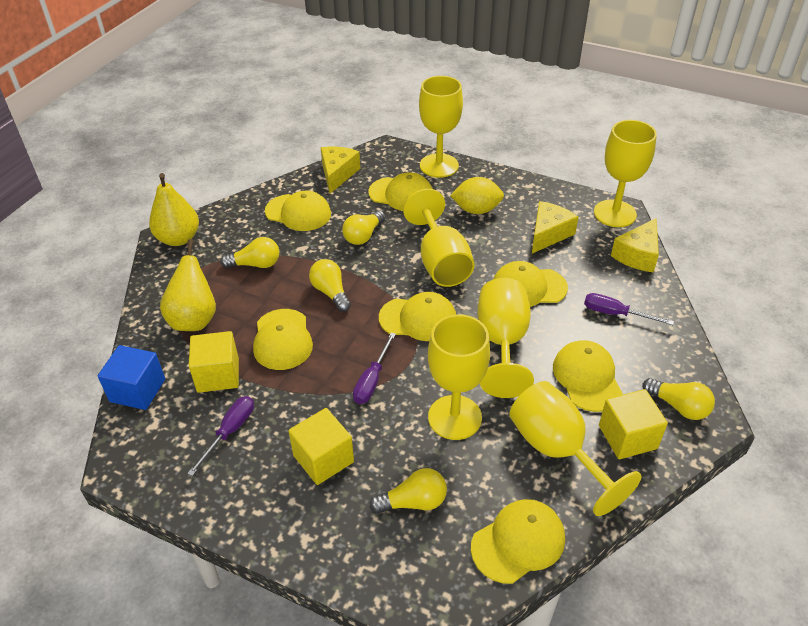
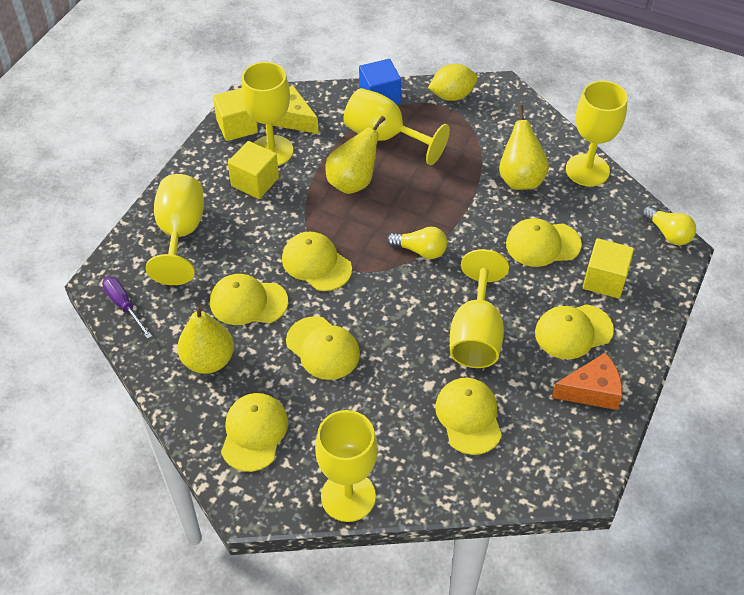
orange cheese: 0 -> 1
purple screwdriver: 3 -> 1
yellow cheese: 3 -> 1
yellow light bulb: 5 -> 2
yellow pear: 2 -> 3

